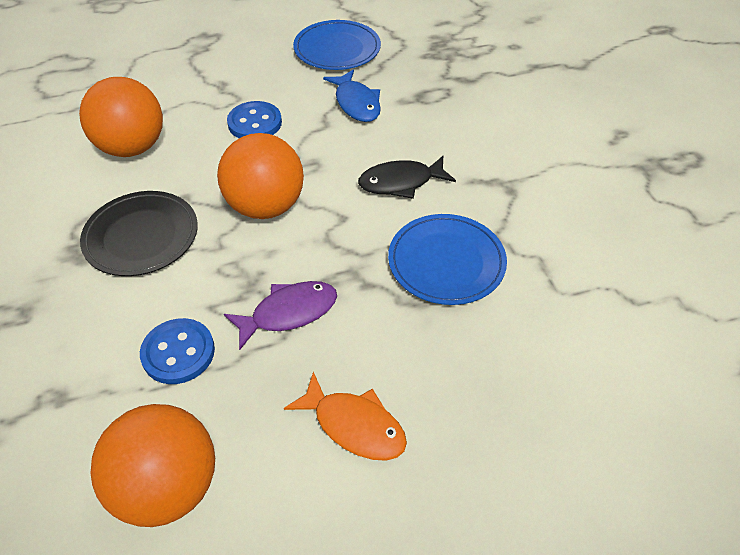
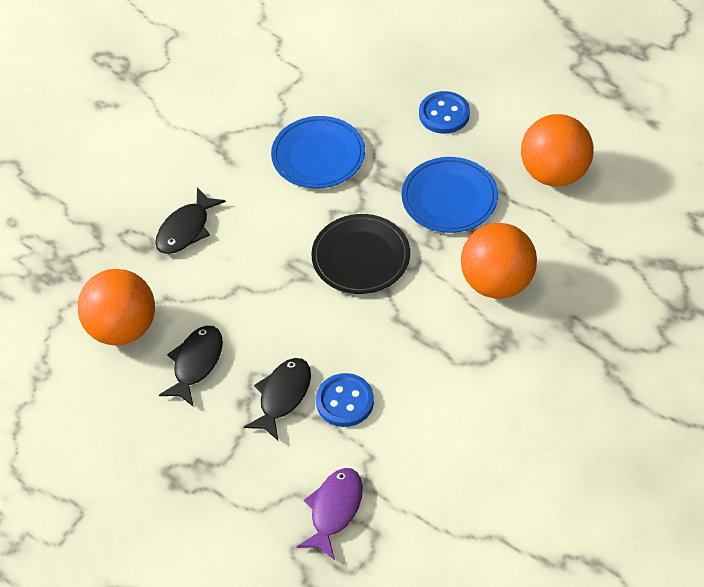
black fish: 1 -> 3
blue fish: 1 -> 0
orange fish: 1 -> 0

